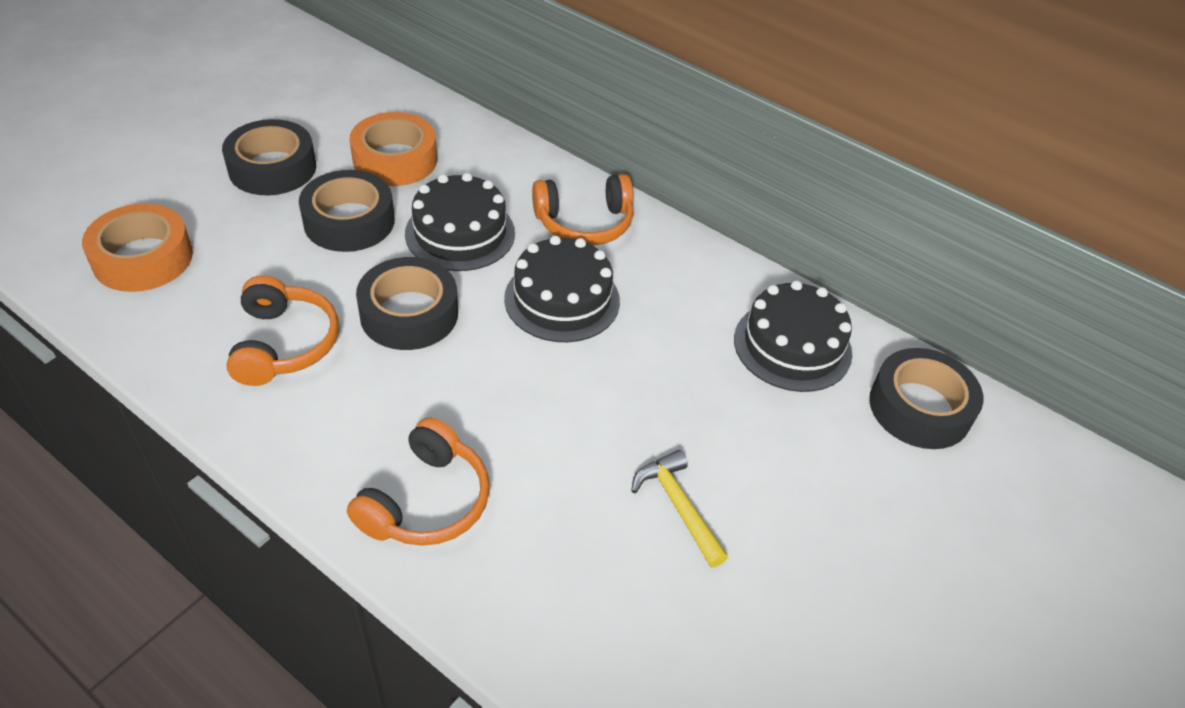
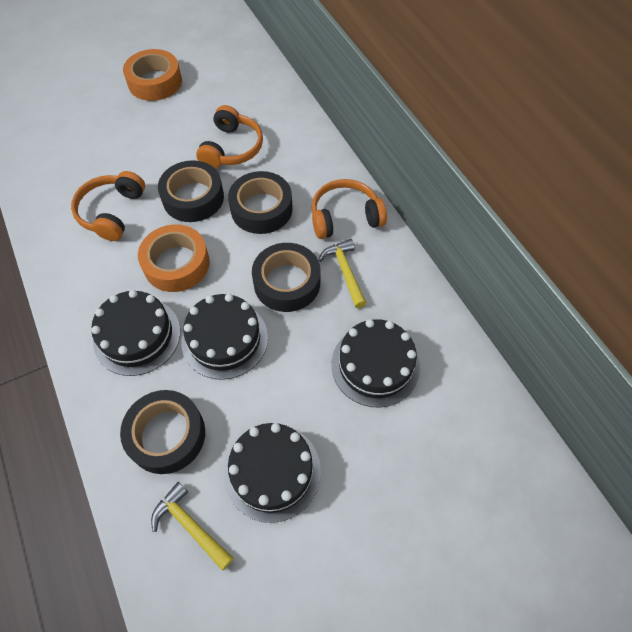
black cake: 3 -> 4
yellow hammer: 1 -> 2

